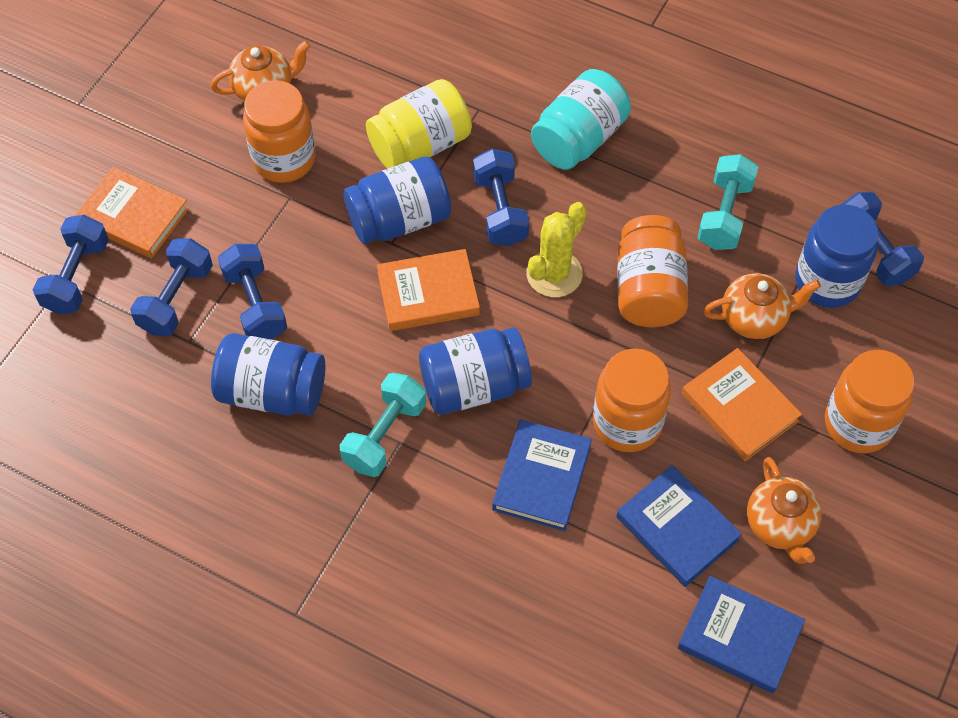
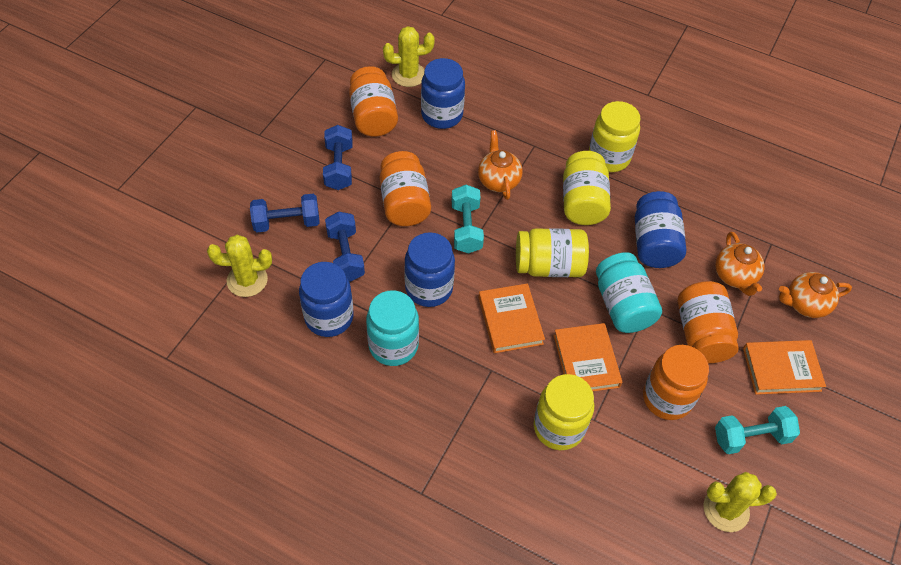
blue book: 3 -> 0
blue dumbbell: 5 -> 3
turquoise jar: 1 -> 2
yellow cactus: 1 -> 3
yellow jar: 1 -> 4

